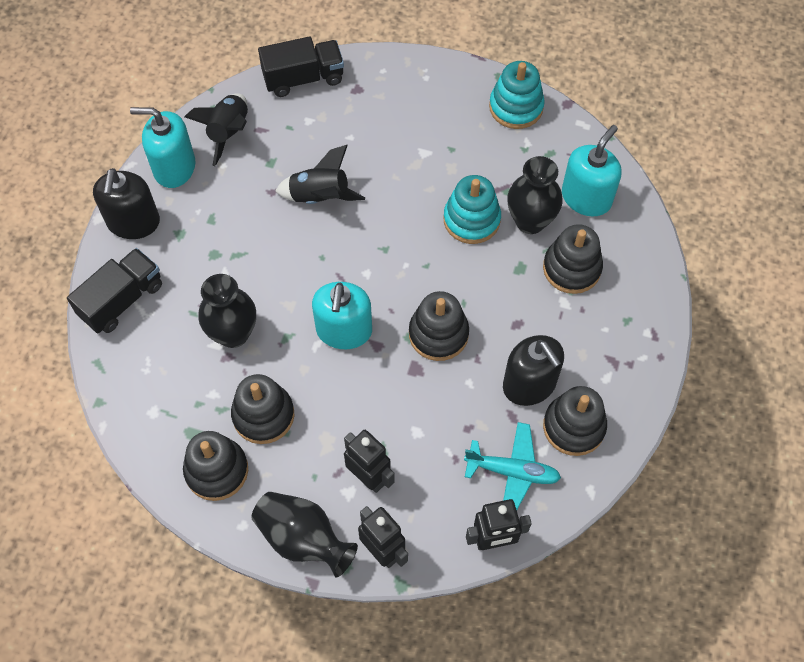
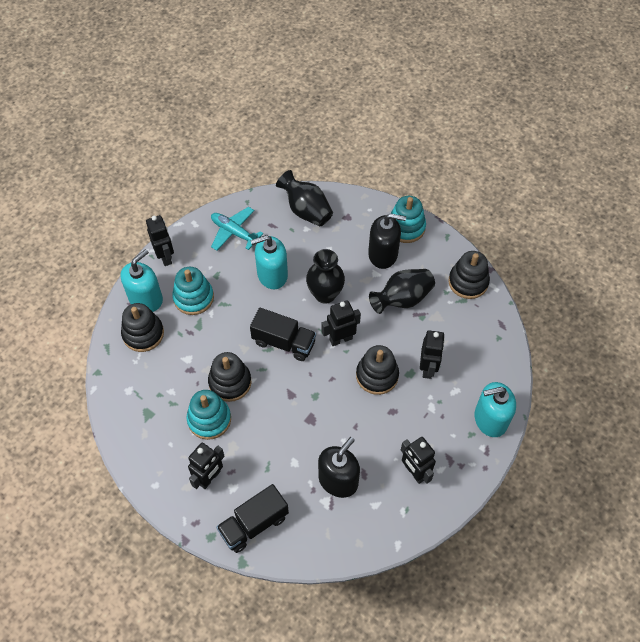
black robot: 3 -> 5
black rocket: 2 -> 0
black stacking toy: 5 -> 4
turquoise stacking toy: 2 -> 3

